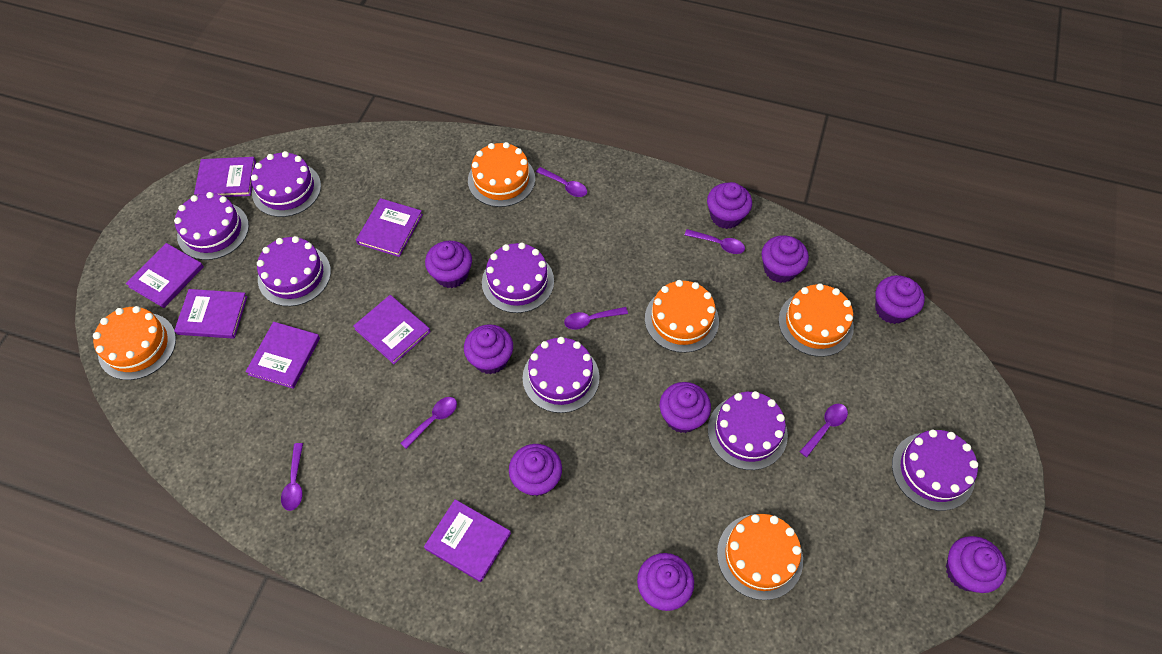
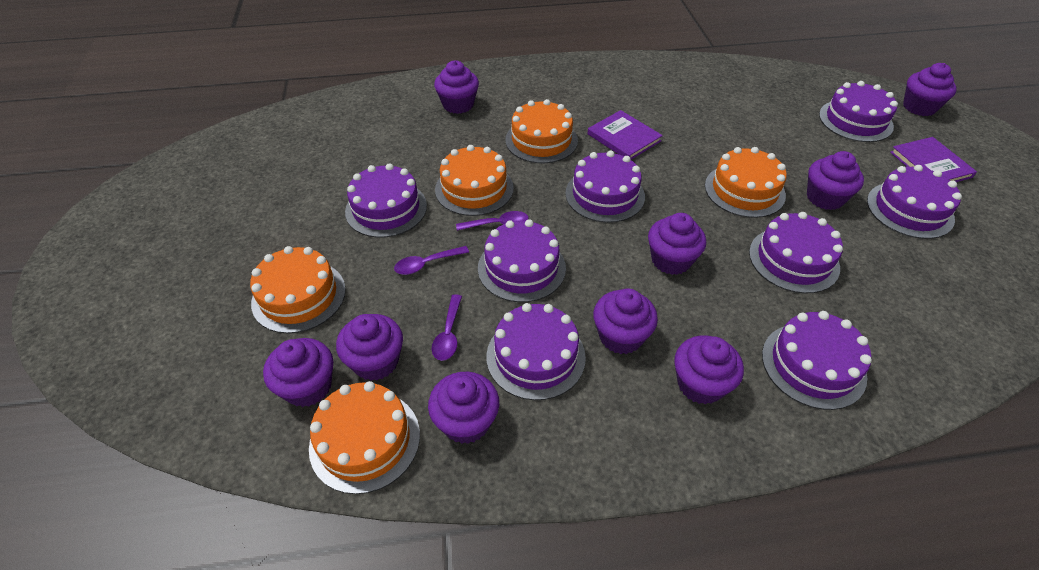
purple book: 7 -> 2
purple cake: 7 -> 8
purple spoon: 6 -> 3

